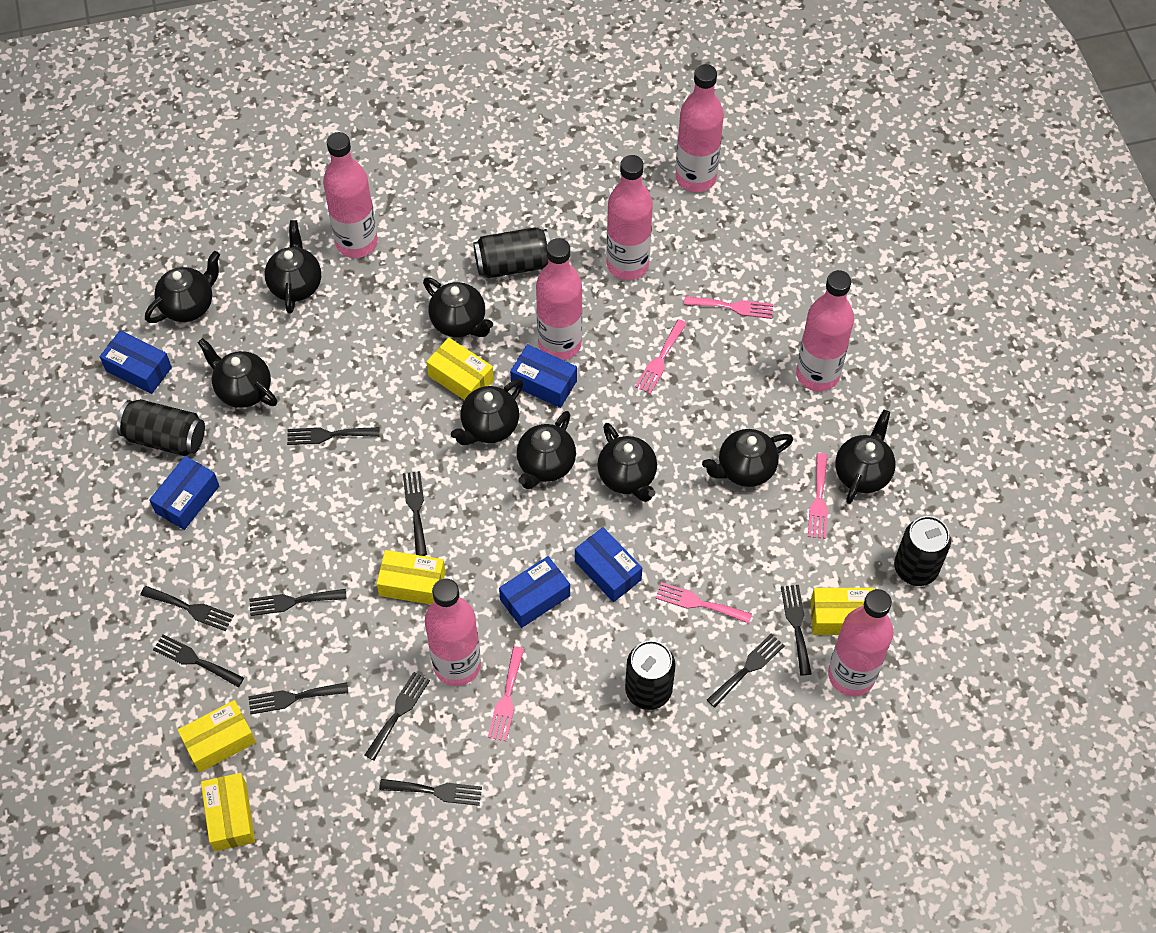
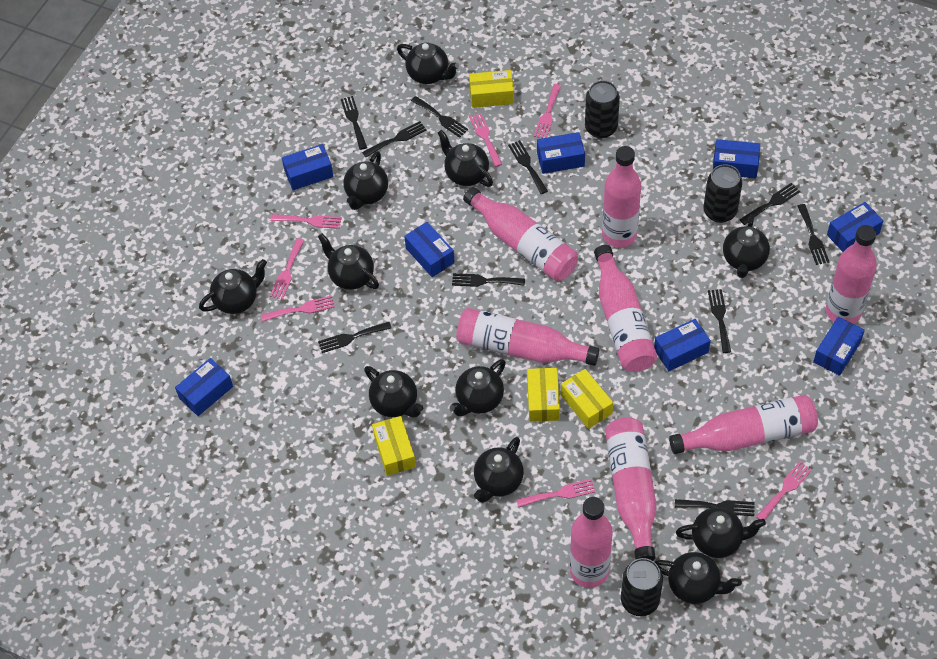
black can: 4 -> 3
black teapot: 9 -> 11
blue box: 5 -> 8
pink bottle: 7 -> 8
pink fork: 5 -> 7
yellow box: 5 -> 4

